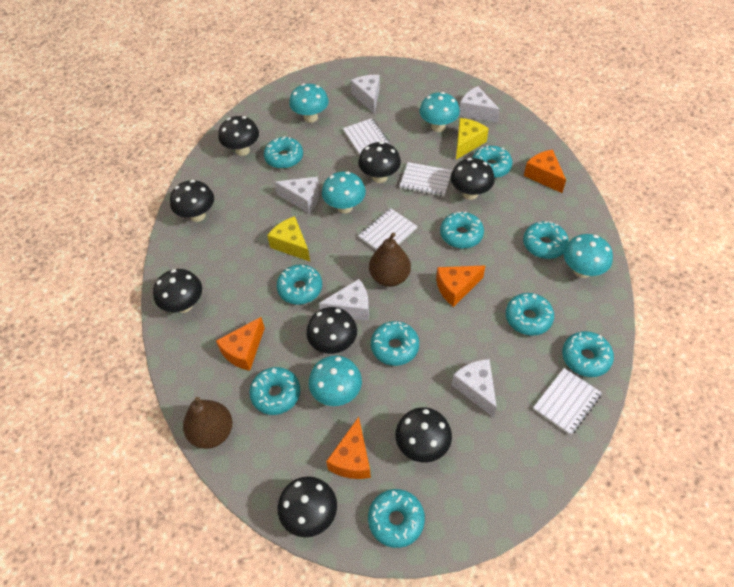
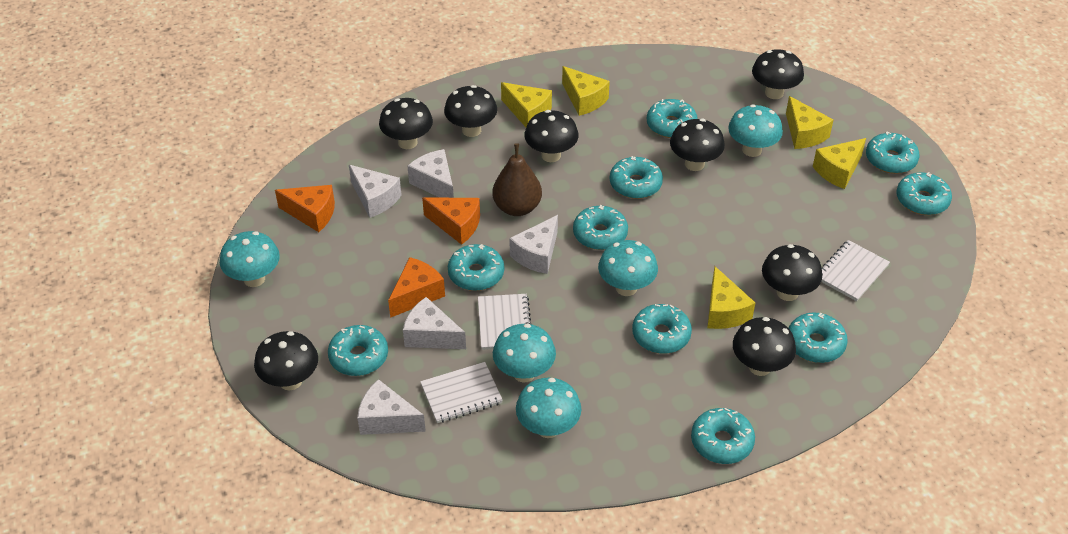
brown pear: 2 -> 1
orange cheese: 4 -> 3
white notebook: 4 -> 3
yellow cheese: 2 -> 5

